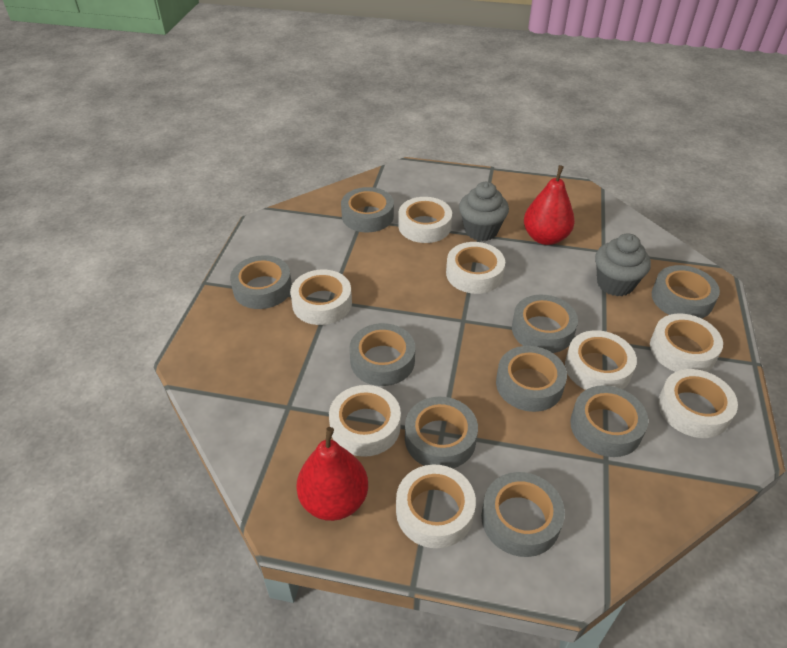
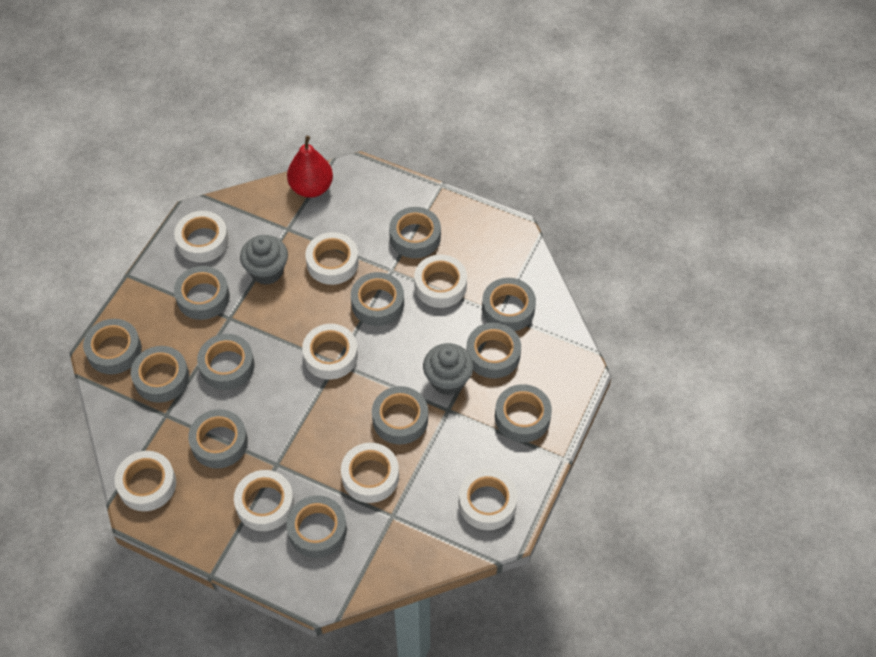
grey tape: 9 -> 12
red pear: 2 -> 1

